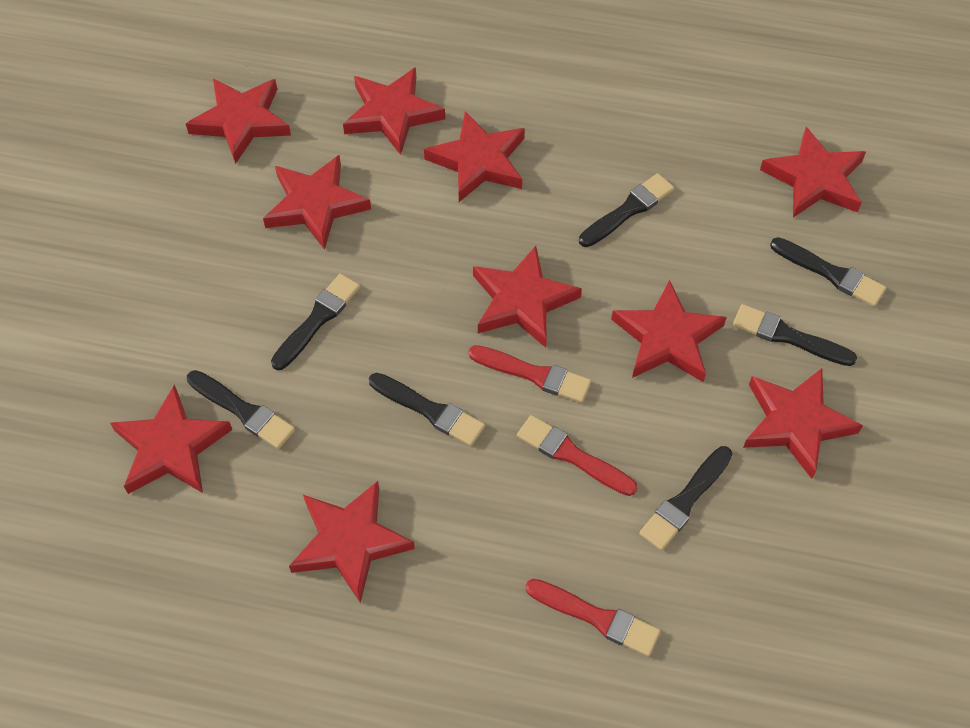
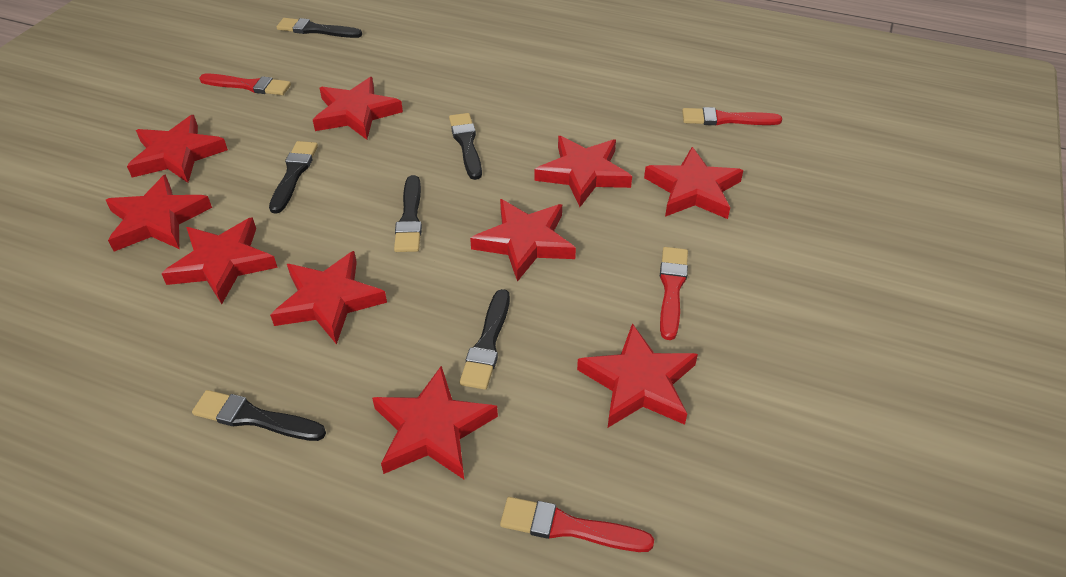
black brush: 7 -> 6
red brush: 3 -> 4

